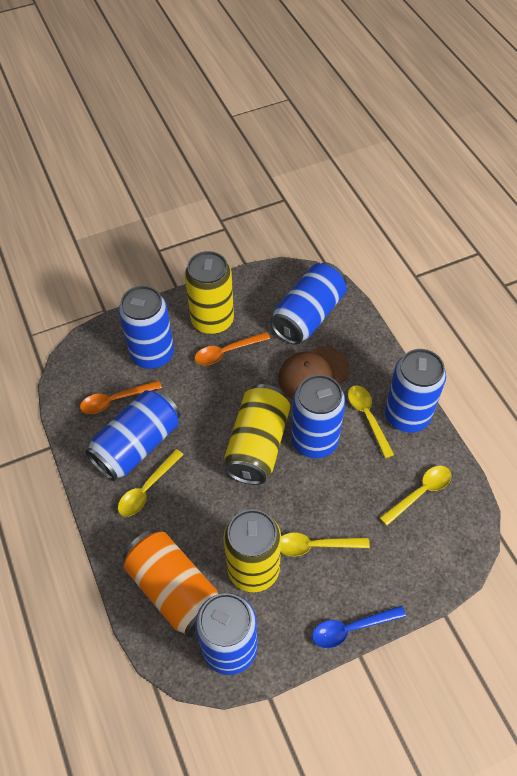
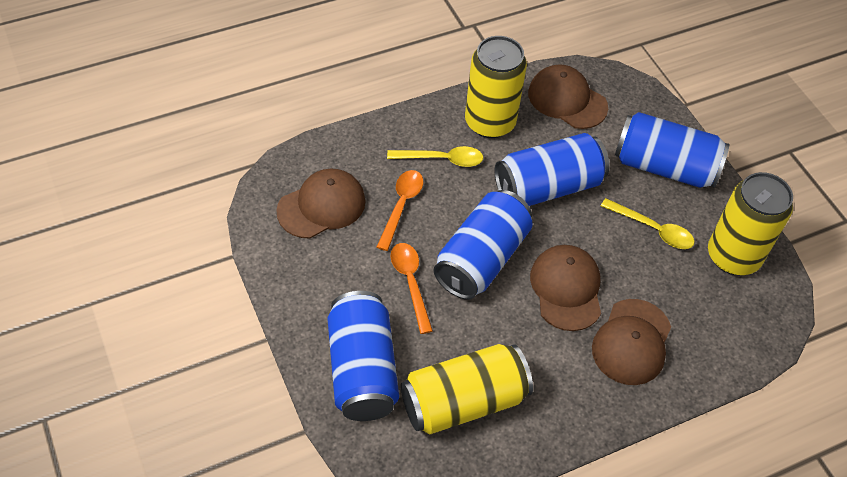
blue can: 6 -> 4
blue spoon: 1 -> 0
brown cap: 1 -> 4
orange can: 1 -> 0
yellow spoon: 4 -> 2

